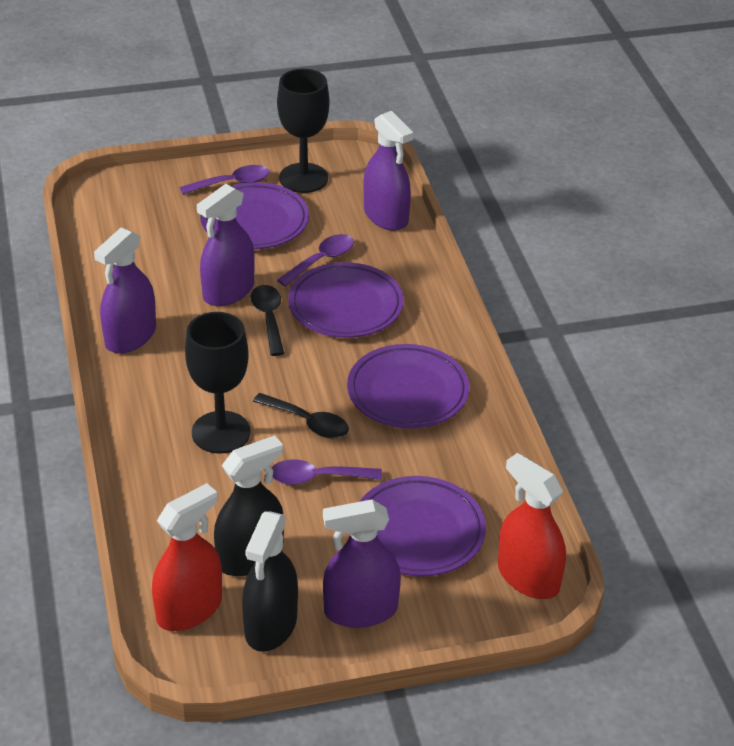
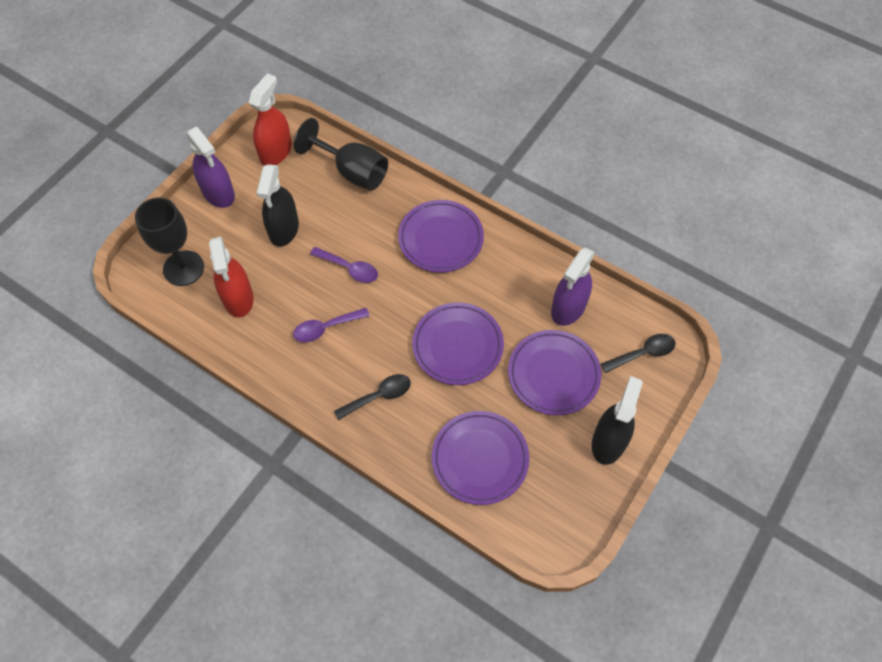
purple spoon: 3 -> 2
purple spray bottle: 4 -> 2

